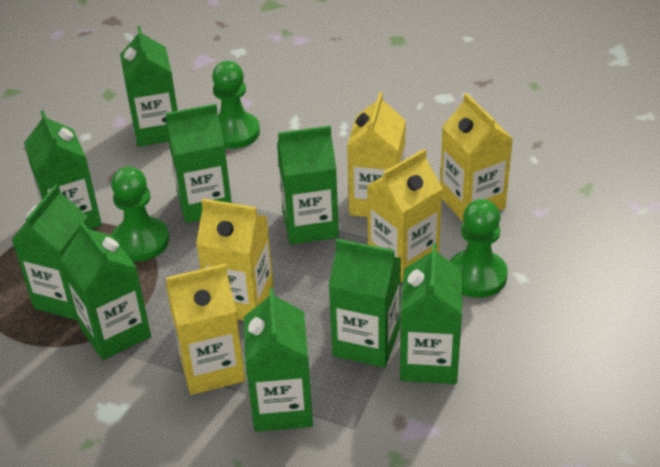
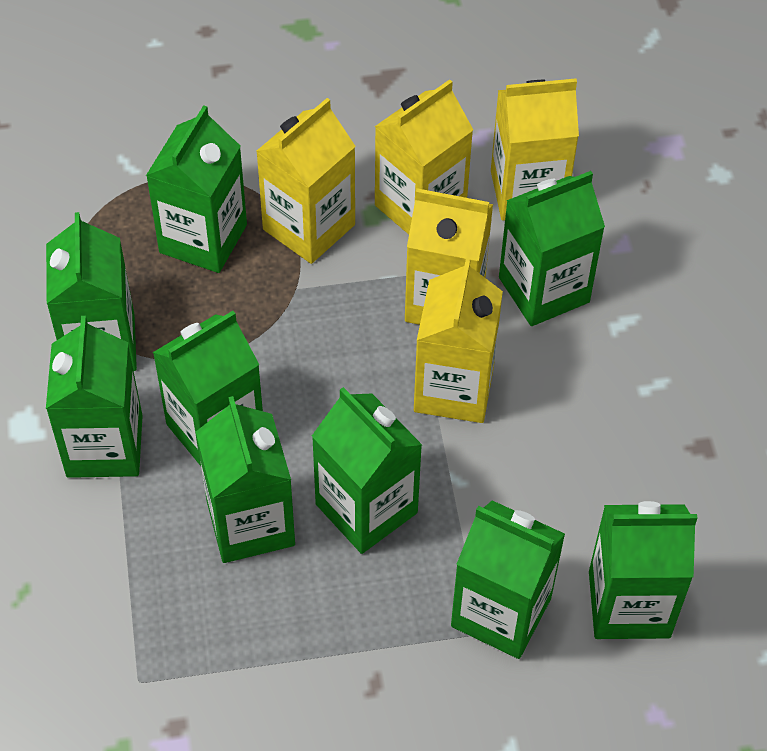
green pawn: 3 -> 0

